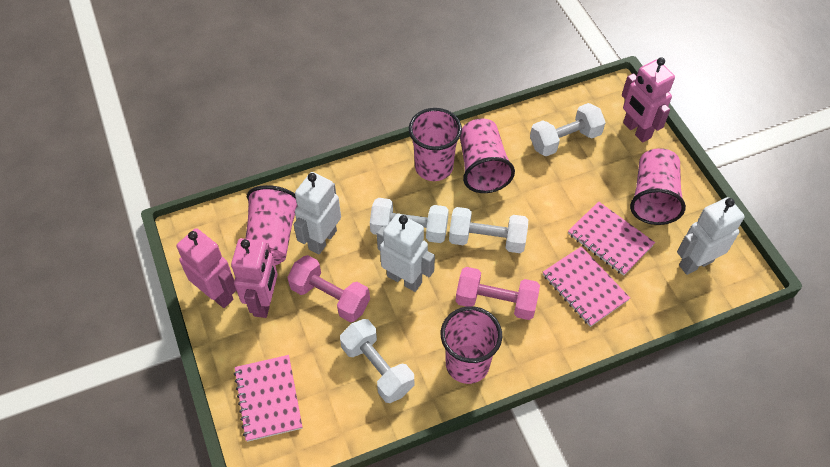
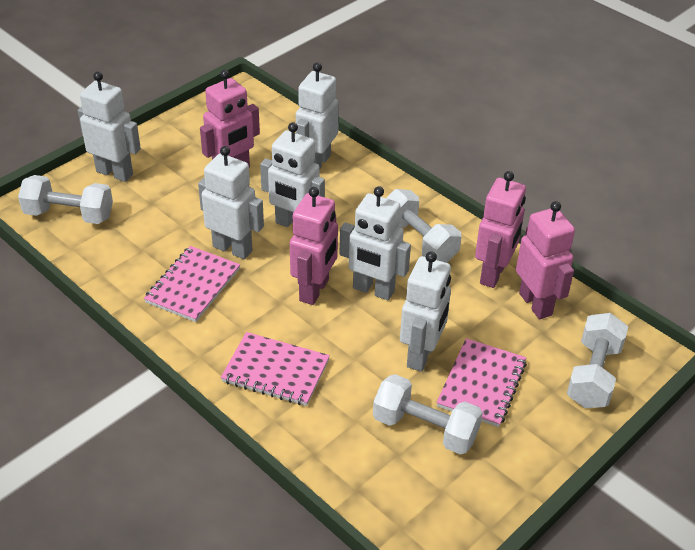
pink cup: 5 -> 0
pink dumbbell: 2 -> 0
pink robot: 3 -> 4
white robot: 3 -> 6

